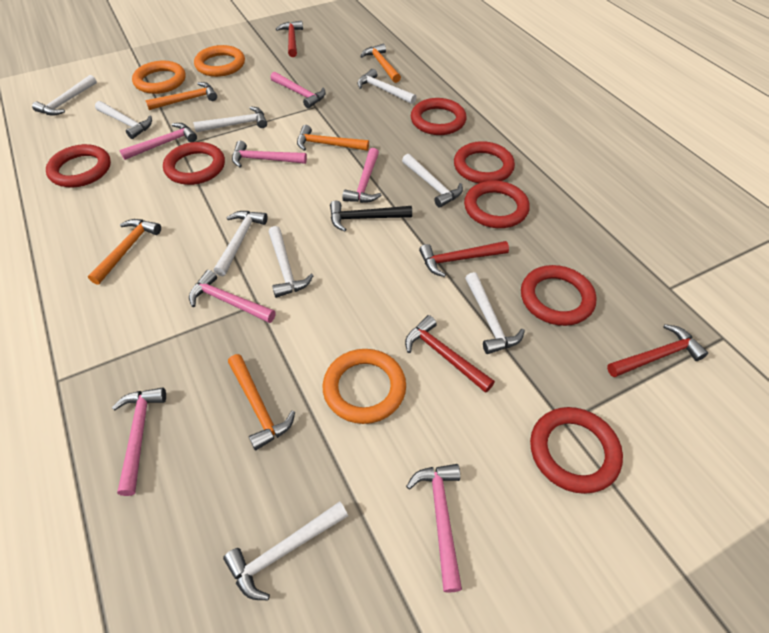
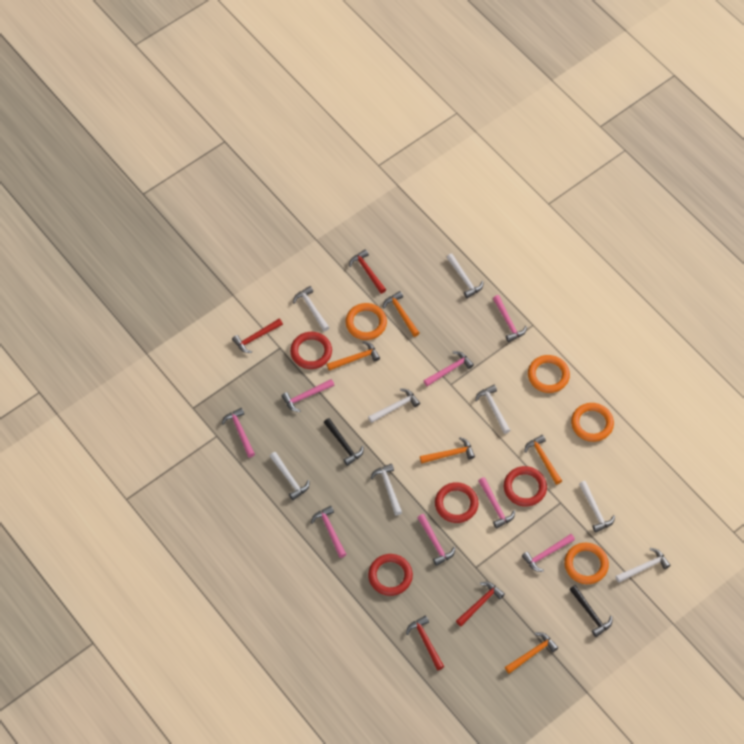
black hammer: 1 -> 2
orange ring: 3 -> 4
pink hammer: 7 -> 8
red ring: 7 -> 4
white hammer: 9 -> 8

